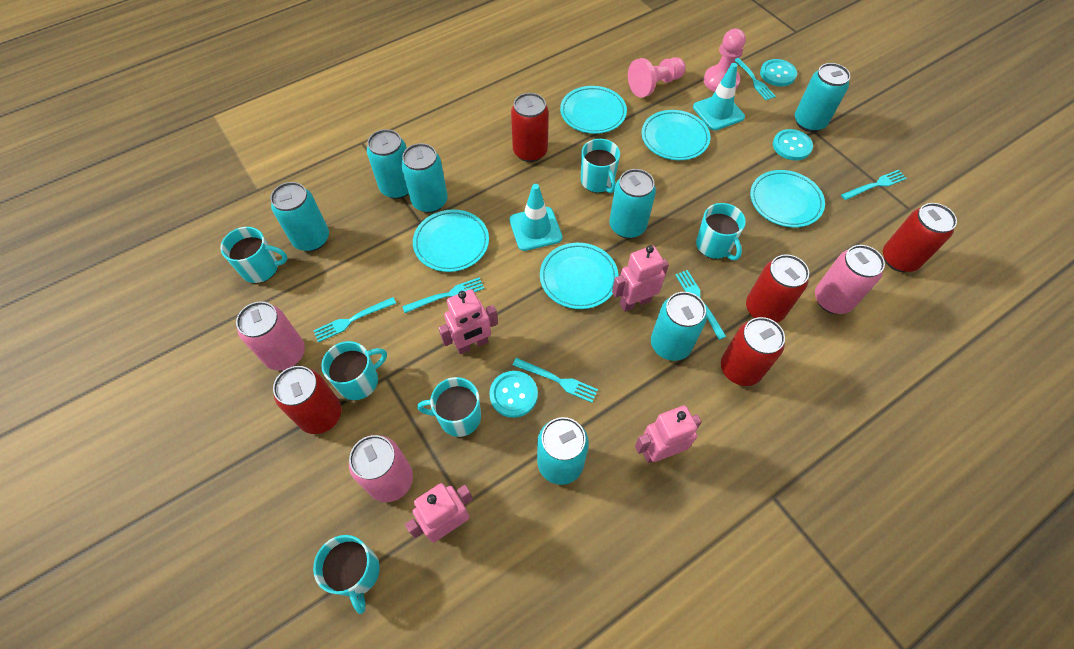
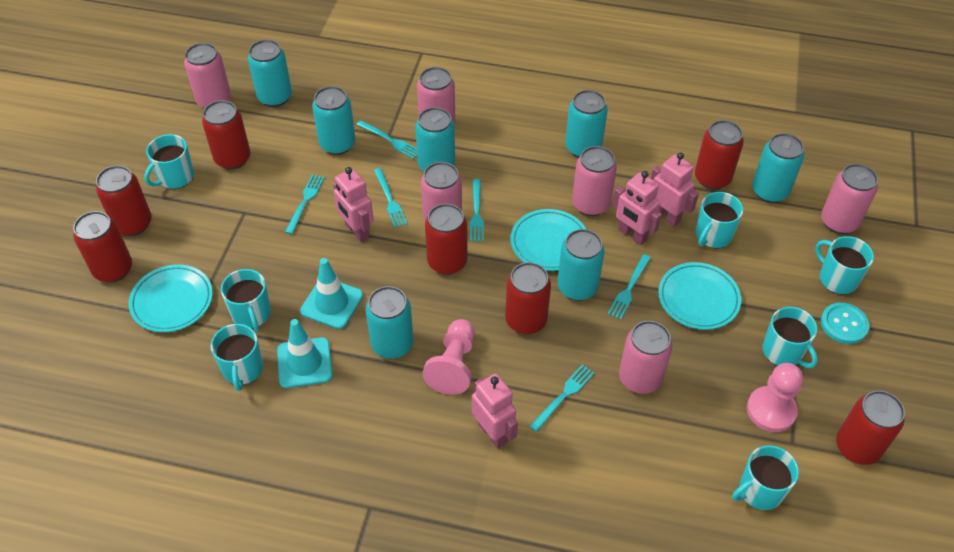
pink can: 3 -> 6
red can: 5 -> 7
turquoise button: 3 -> 1
turquoise mug: 6 -> 7
turquoise plate: 5 -> 3

